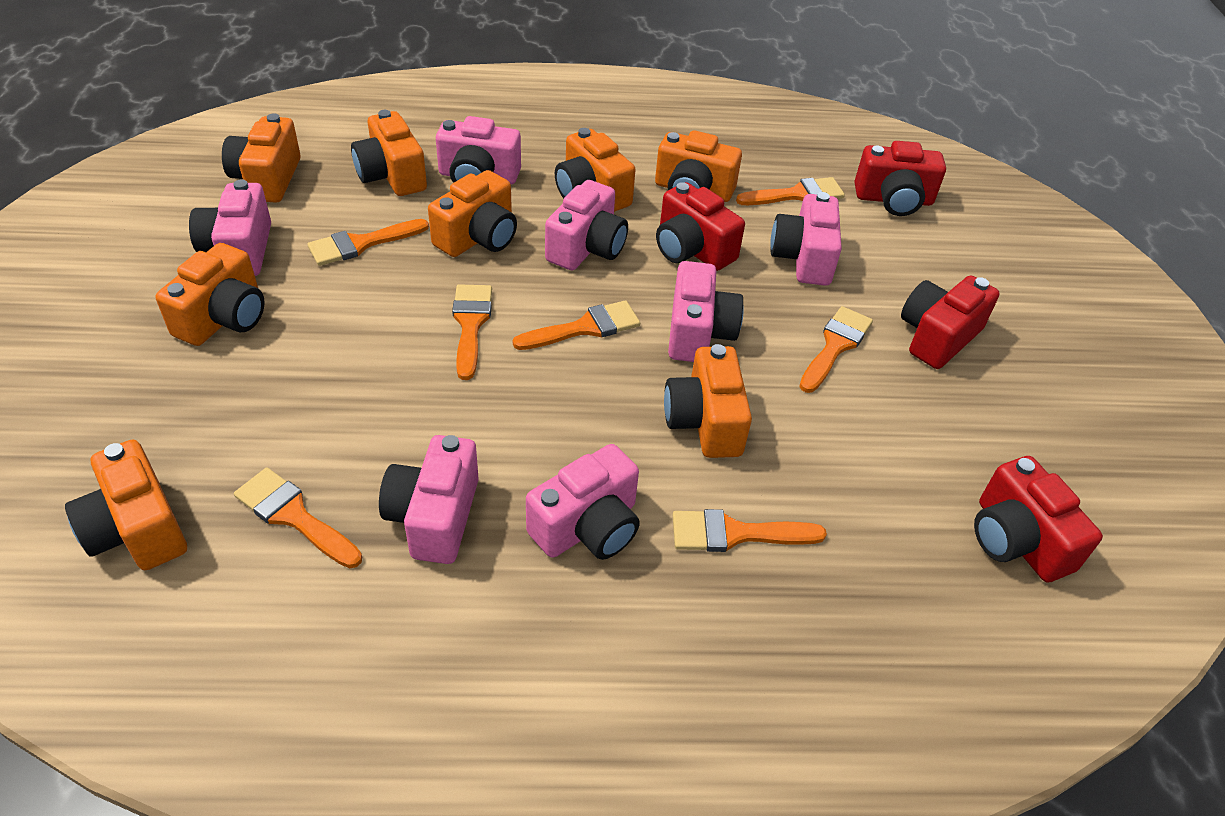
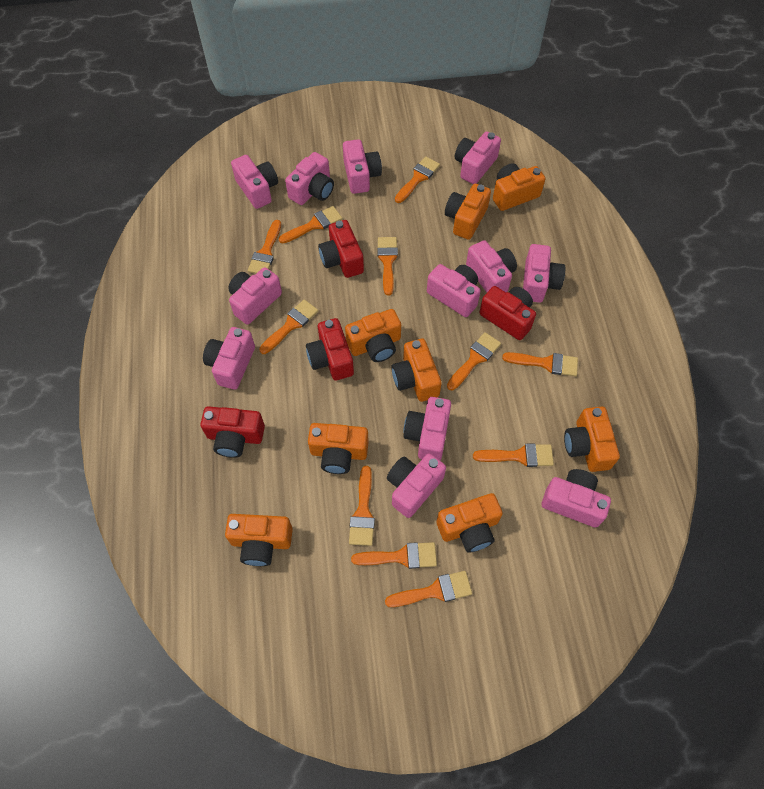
orange brush: 7 -> 11
pink camera: 7 -> 12

